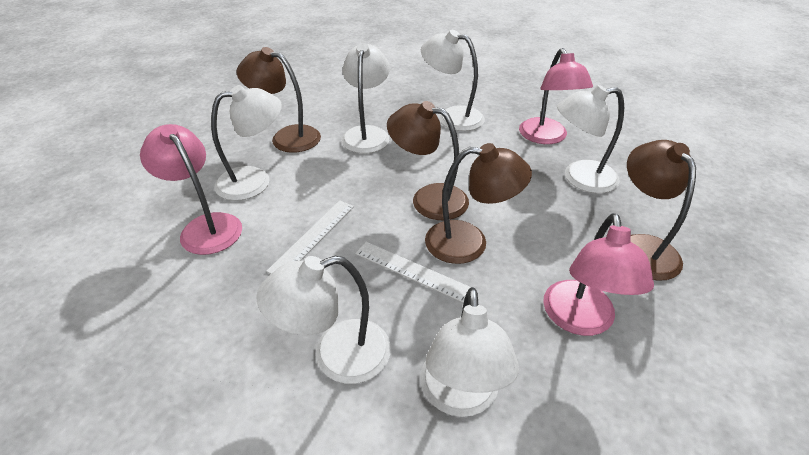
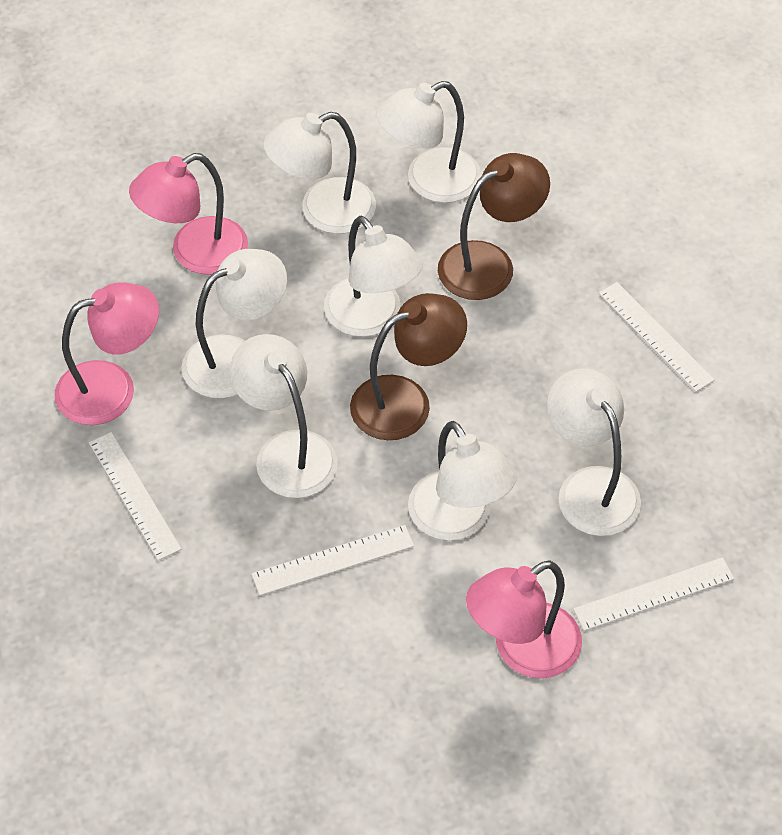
brown lamp: 4 -> 2
white lamp: 6 -> 7
white ruler: 2 -> 4

